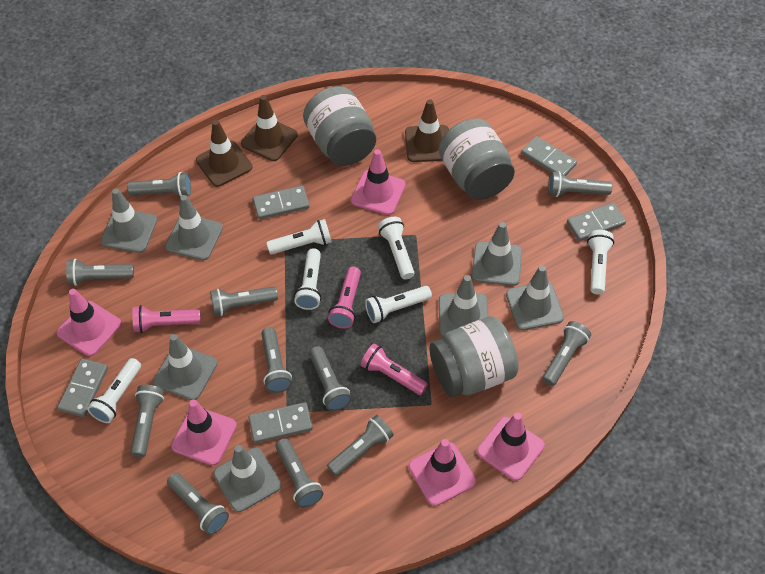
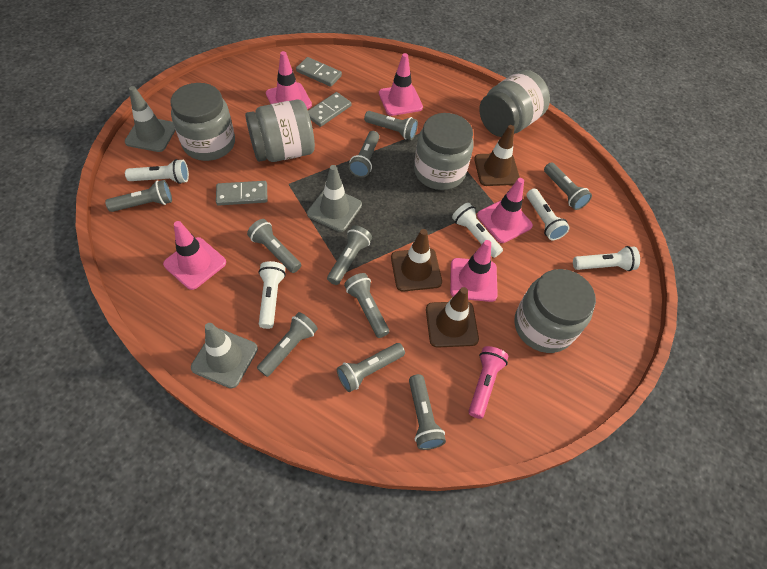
grey domino: 5 -> 3
grey flashlight: 11 -> 10
grey jar: 3 -> 5
grey traffic cone: 7 -> 3
pink flashlight: 3 -> 1
white flashlight: 6 -> 5

